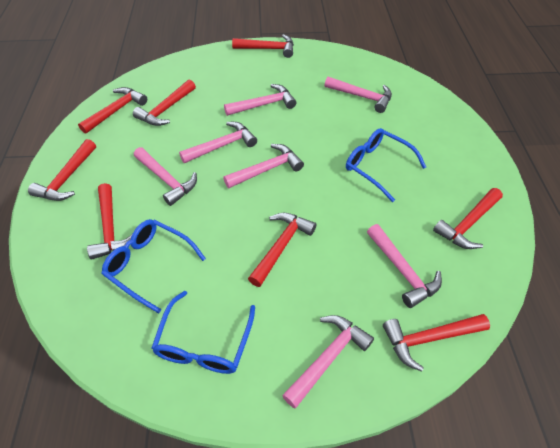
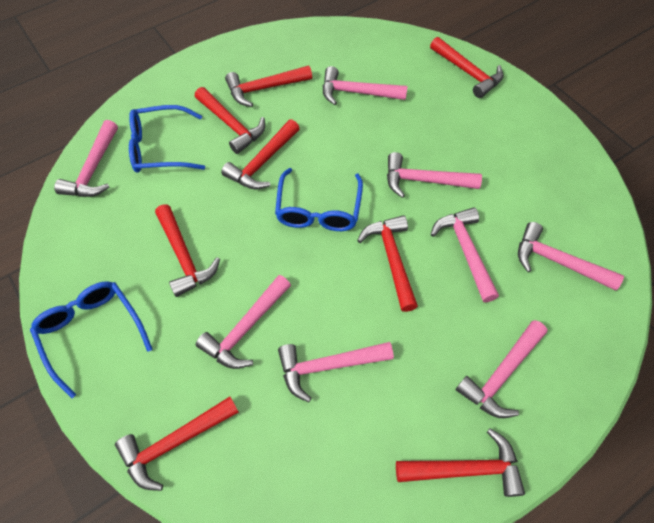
pink hammer: 7 -> 8

